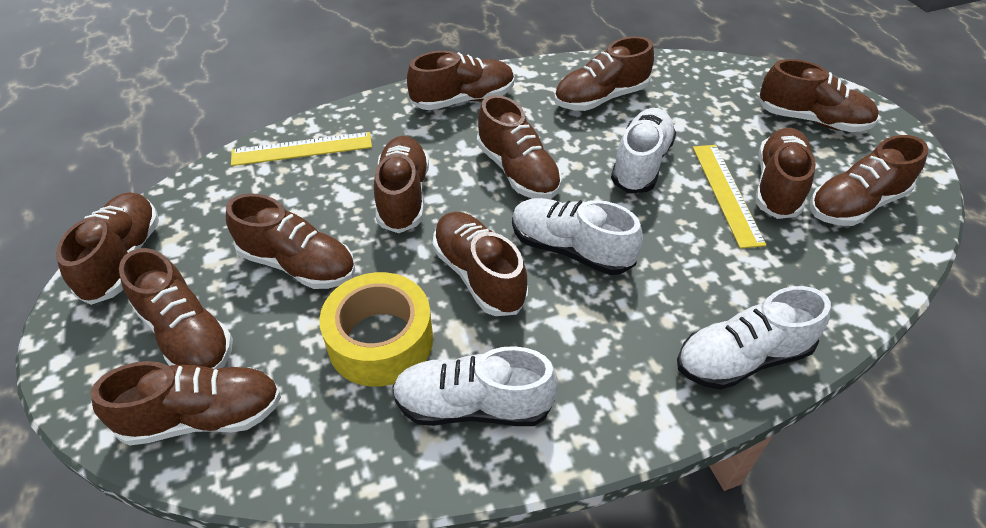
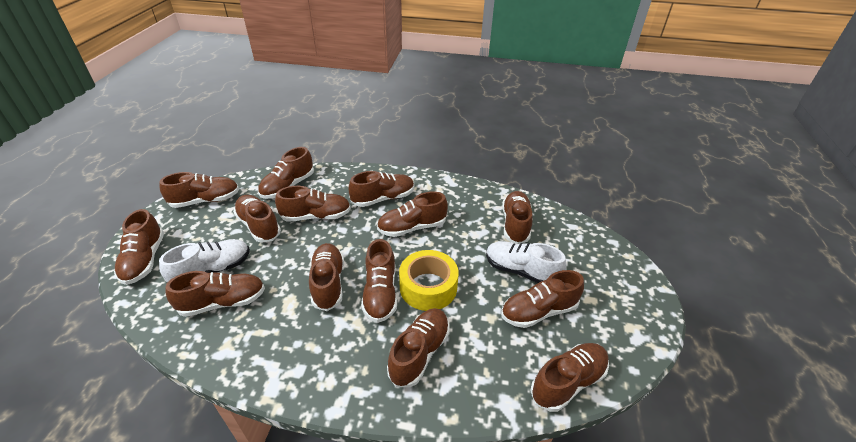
brown shoe: 12 -> 14
white shoe: 4 -> 2
yellow ruler: 2 -> 0

